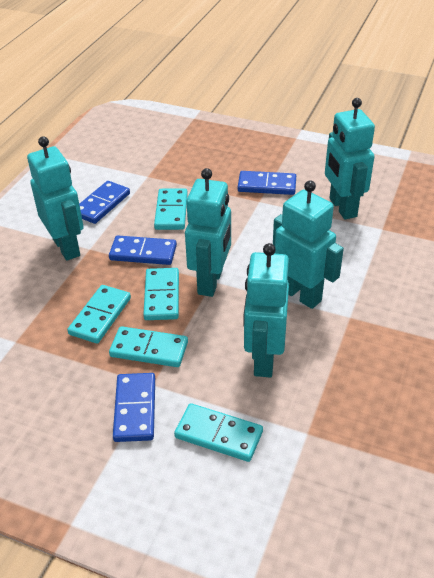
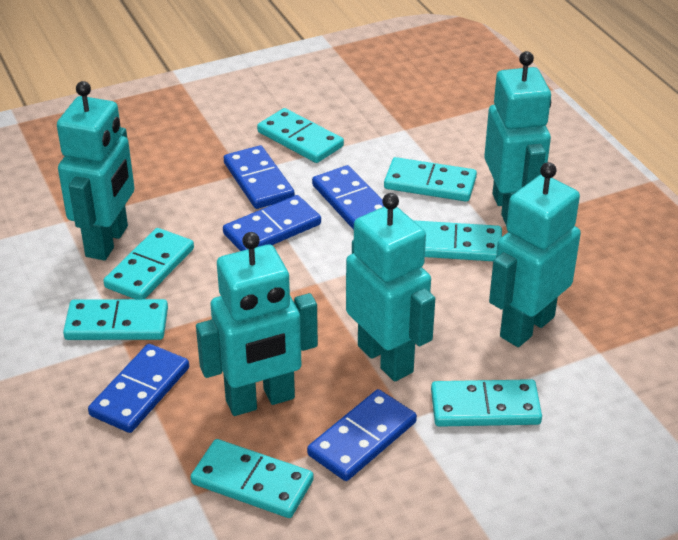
blue domino: 4 -> 5
turquoise domino: 5 -> 7

